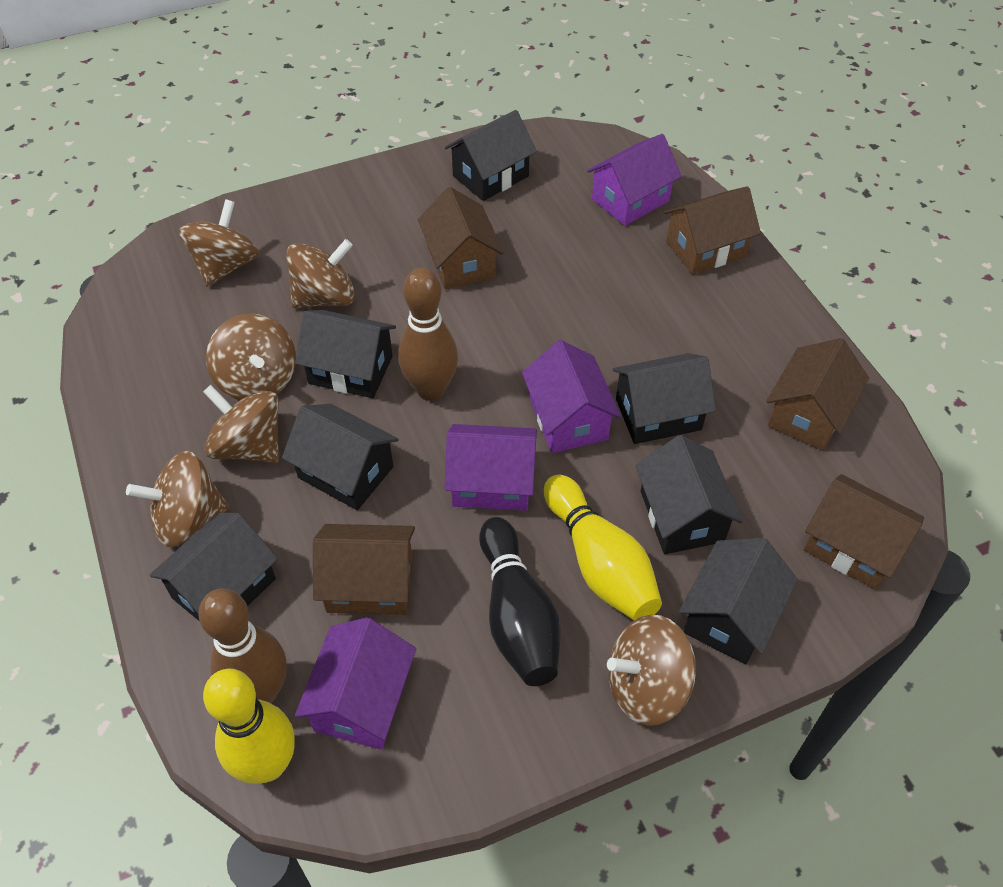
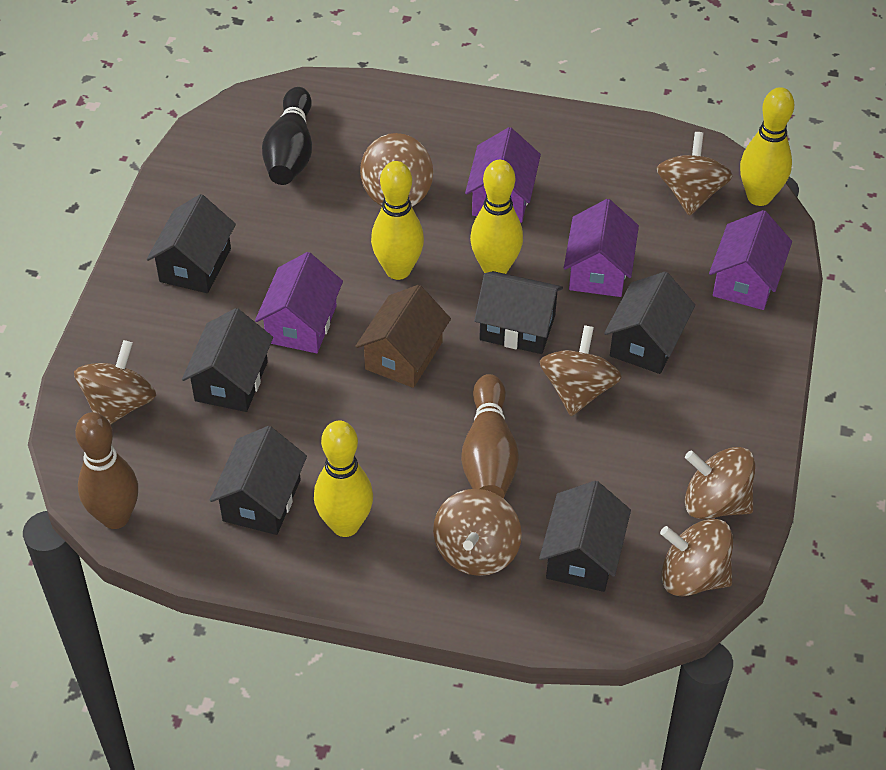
black house: 7 -> 6
brown house: 5 -> 1
brown spinning top: 6 -> 7
yellow bowling pin: 2 -> 4

